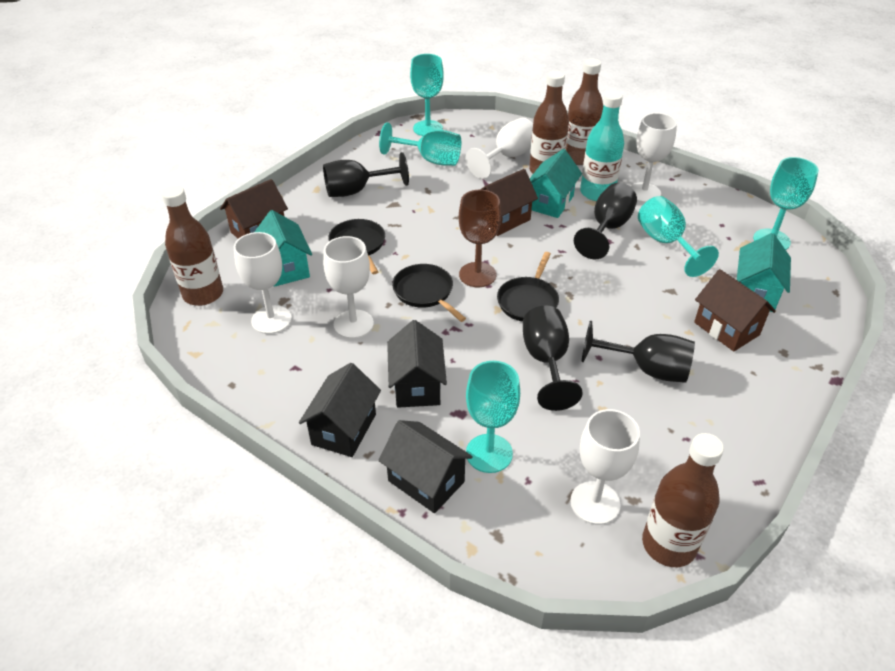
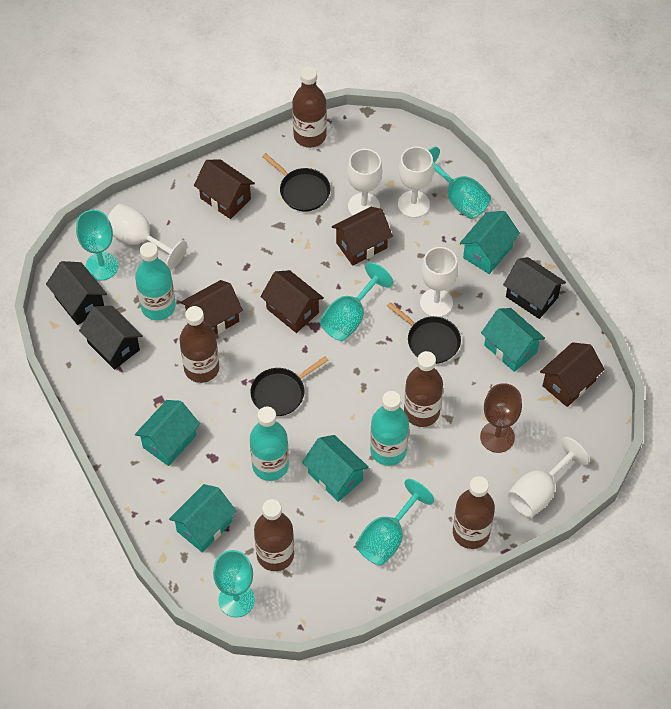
black goblet: 4 -> 0
brown bottle: 4 -> 5
brown house: 3 -> 5
turquoise bottle: 1 -> 3
turquoise house: 3 -> 5

